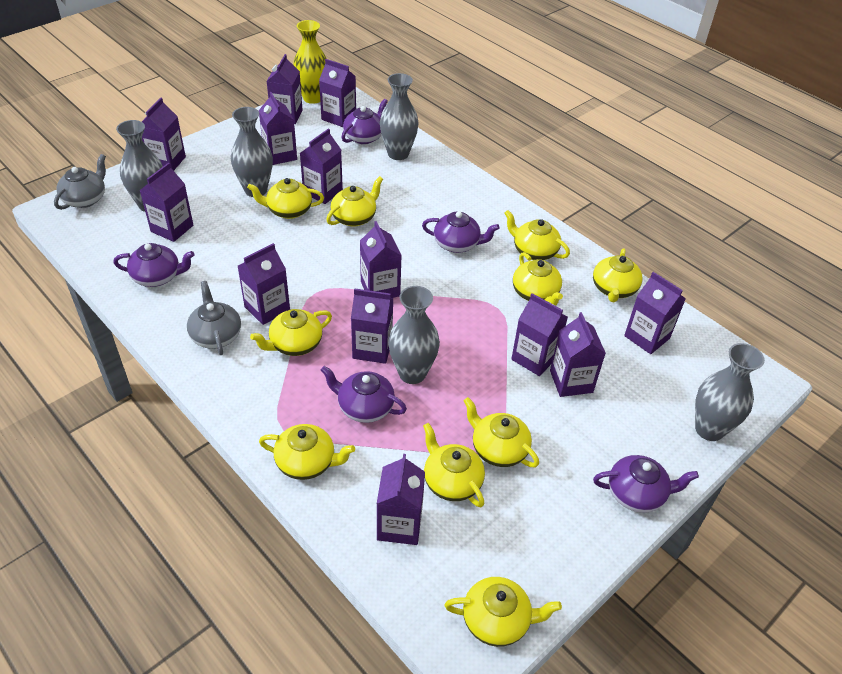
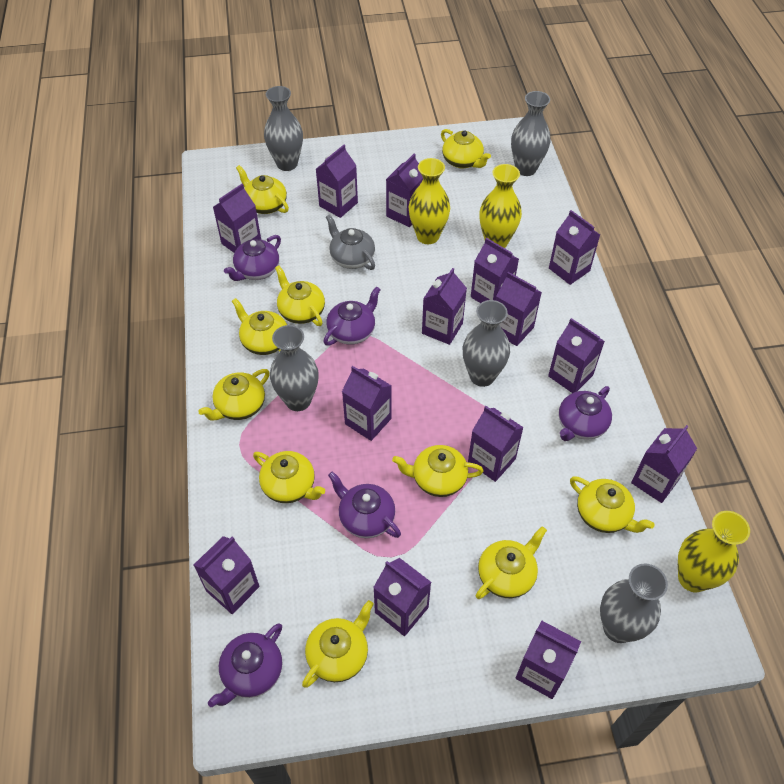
grey teapot: 2 -> 1
purple carton: 13 -> 14
yellow vase: 1 -> 3

